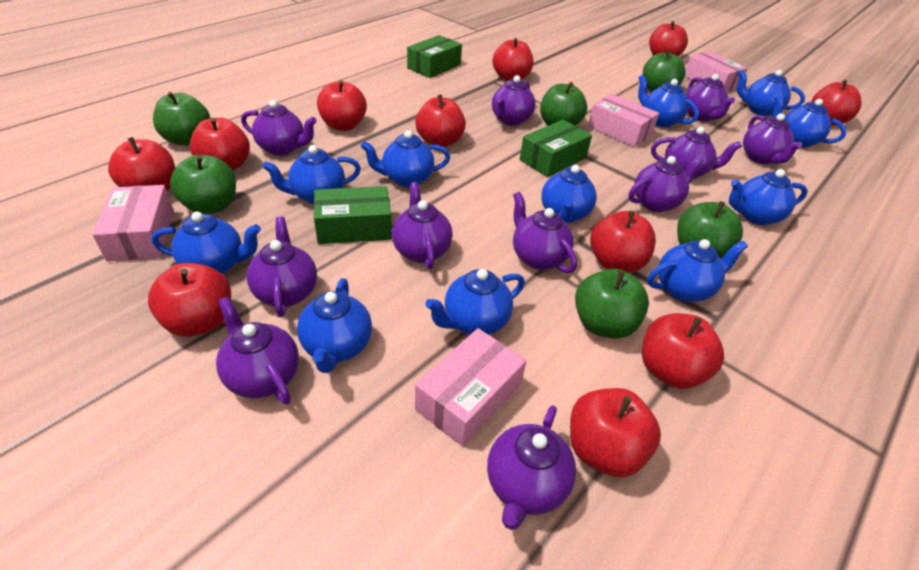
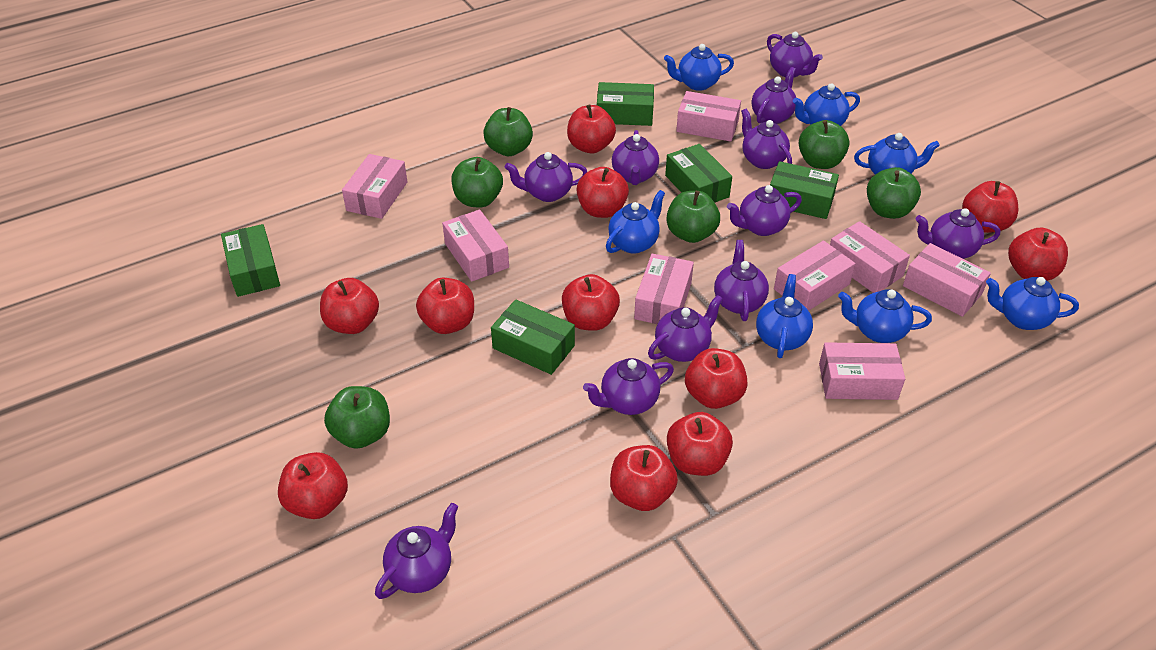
blue teapot: 11 -> 7
green box: 3 -> 5
pink box: 4 -> 8

